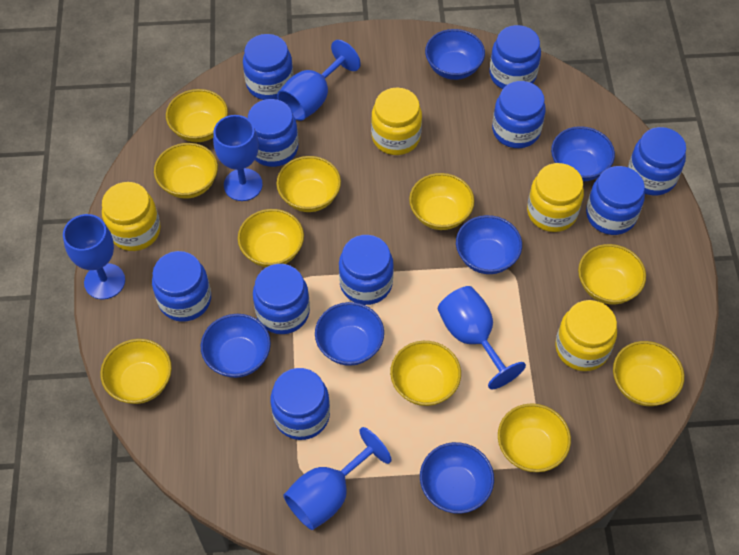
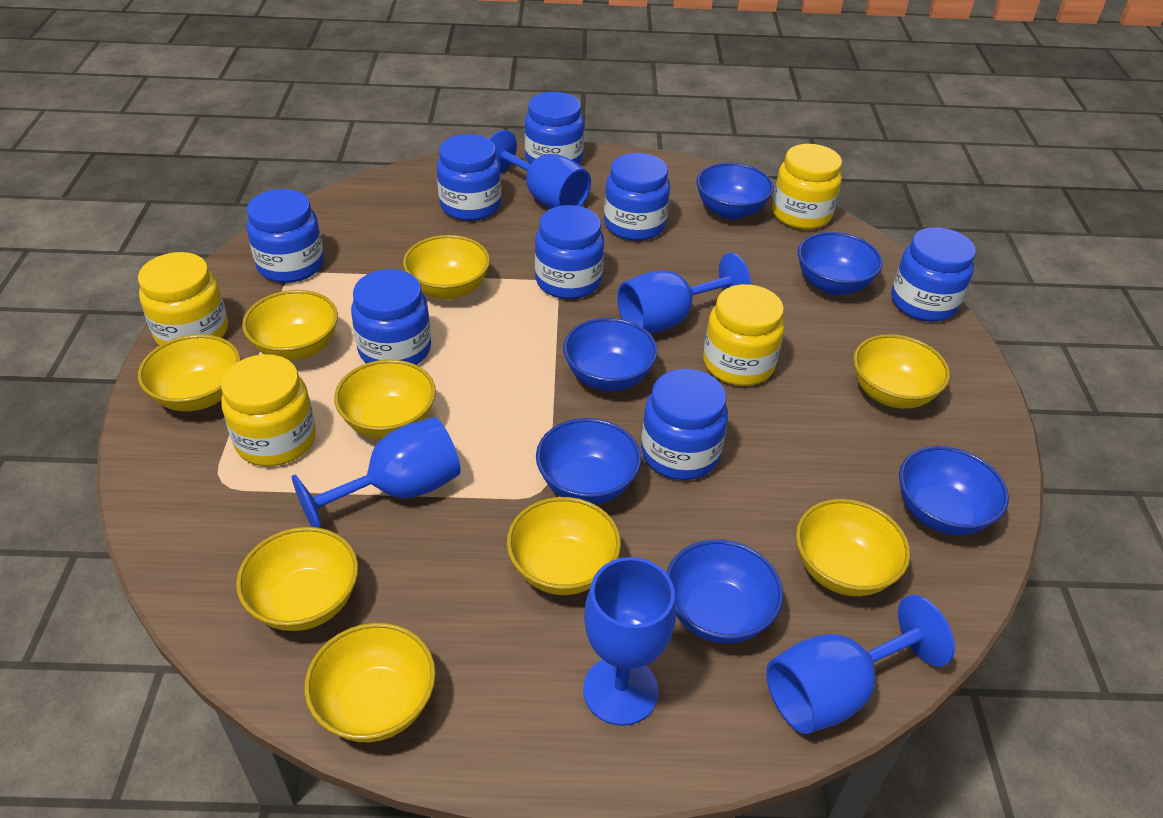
blue jar: 10 -> 8
yellow bowl: 10 -> 9

